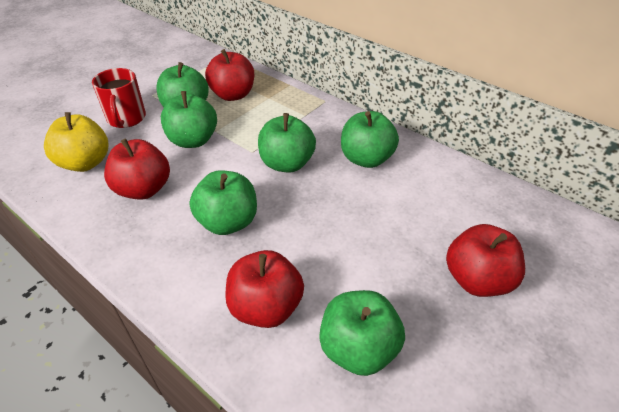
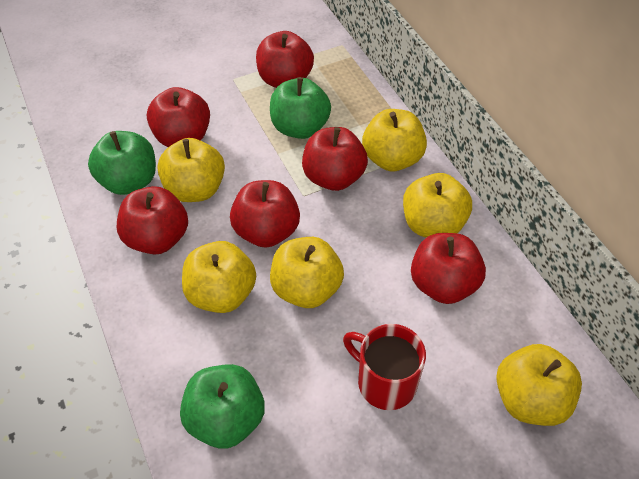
green apple: 6 -> 3
red apple: 4 -> 6
yellow apple: 1 -> 6

